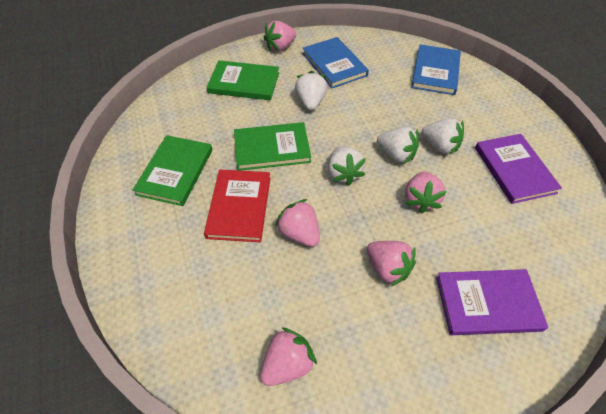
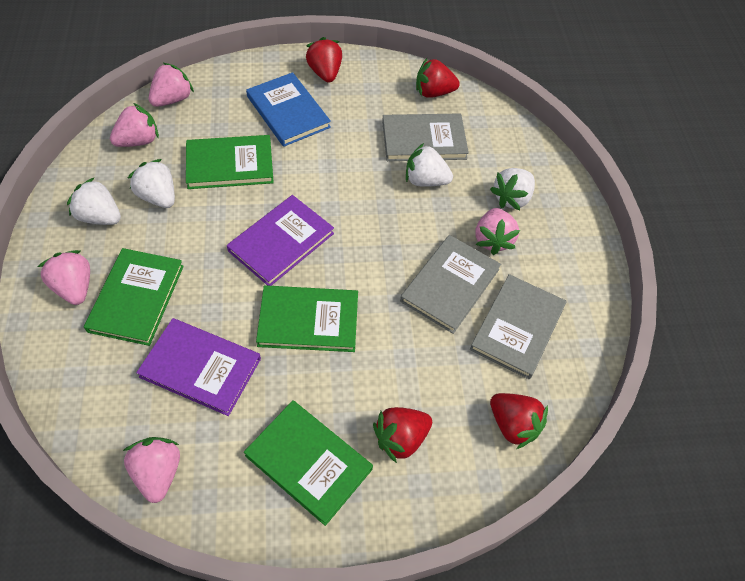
blue book: 2 -> 1
green book: 3 -> 4
grey book: 0 -> 3
red book: 1 -> 0
red strawberry: 0 -> 4

